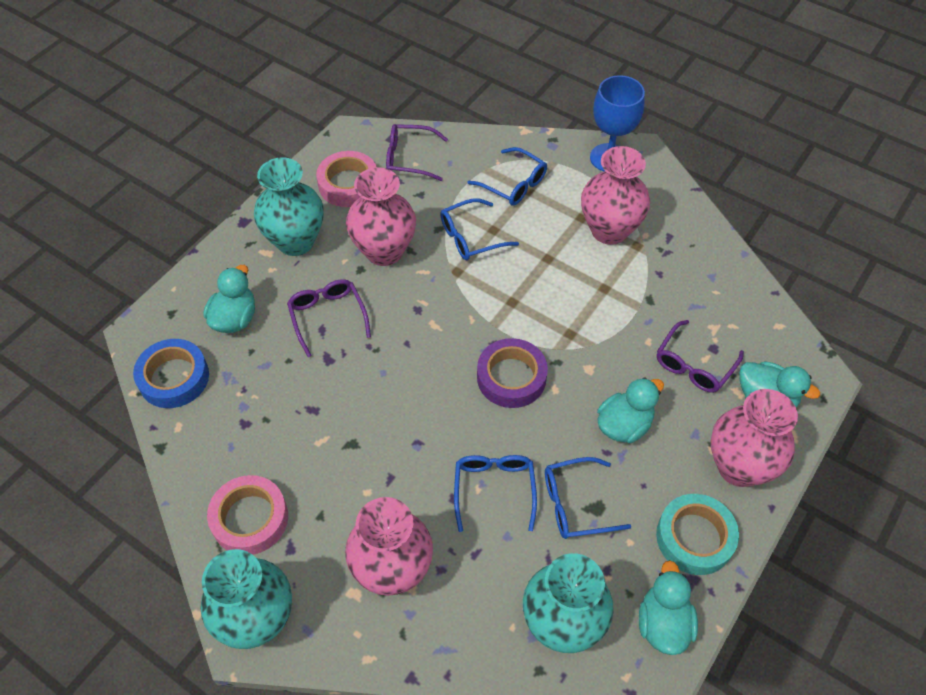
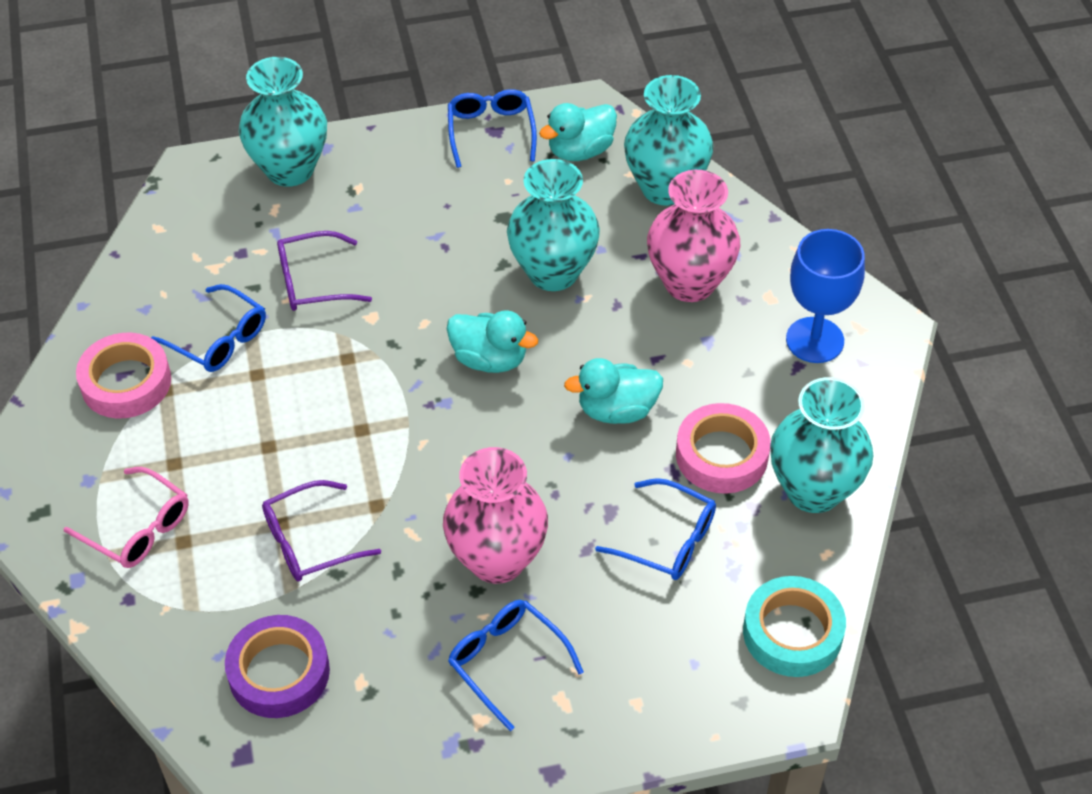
blue tape: 1 -> 0
pink glasses: 0 -> 1
pink vase: 4 -> 2
purple glasses: 3 -> 2
turquoise duck: 4 -> 3
turquoise vase: 3 -> 4

